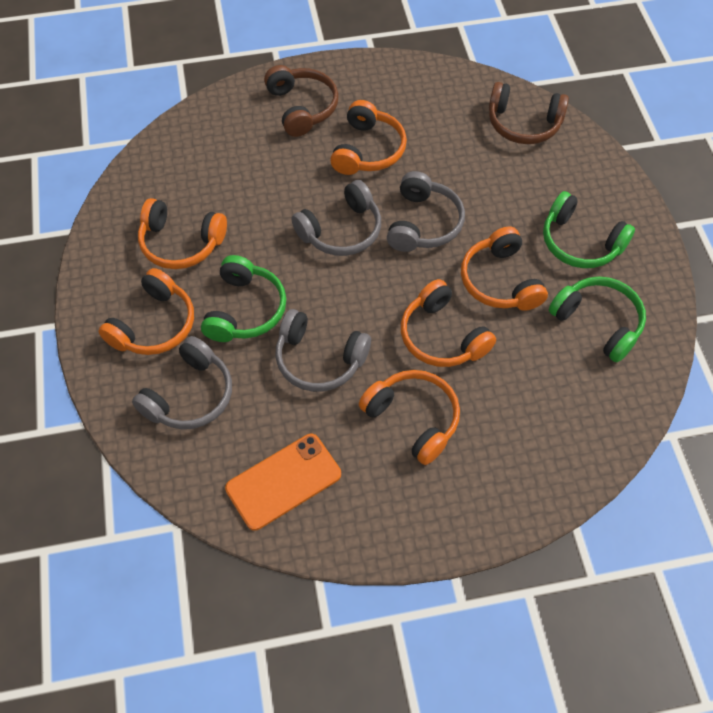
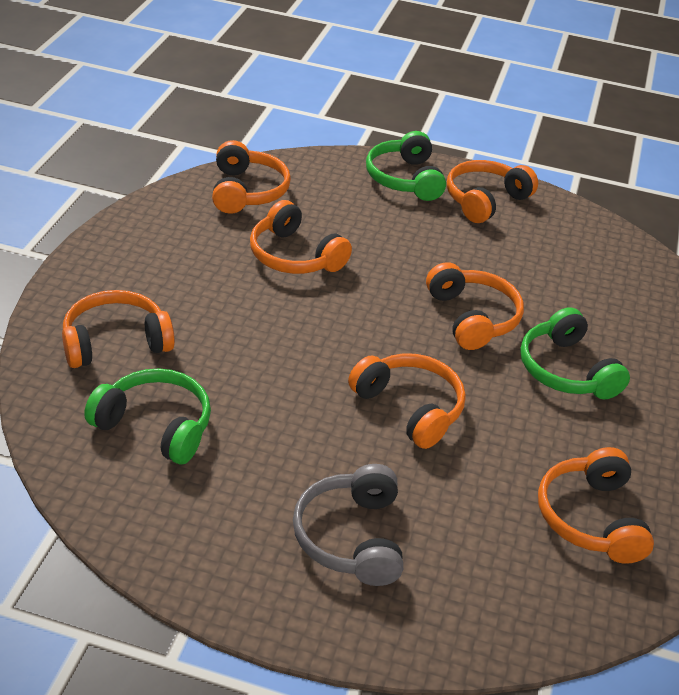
brown headphones: 2 -> 0
grey headphones: 4 -> 1
orange headphones: 6 -> 7
orange phone: 1 -> 0

